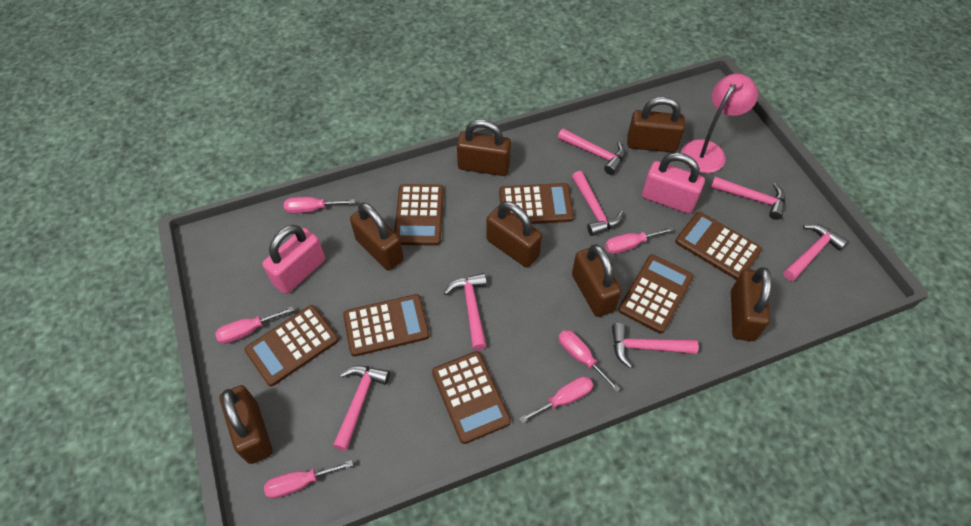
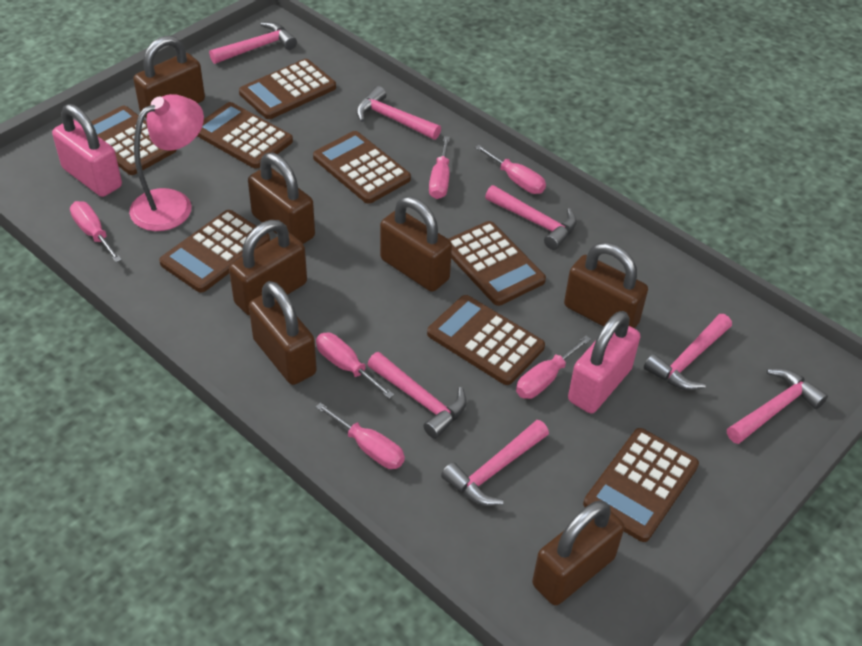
brown calculator: 7 -> 8

